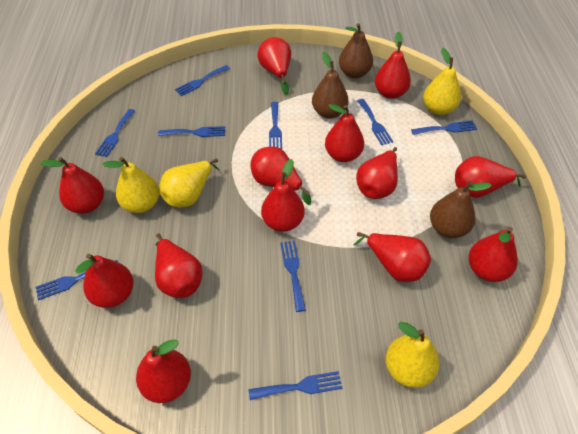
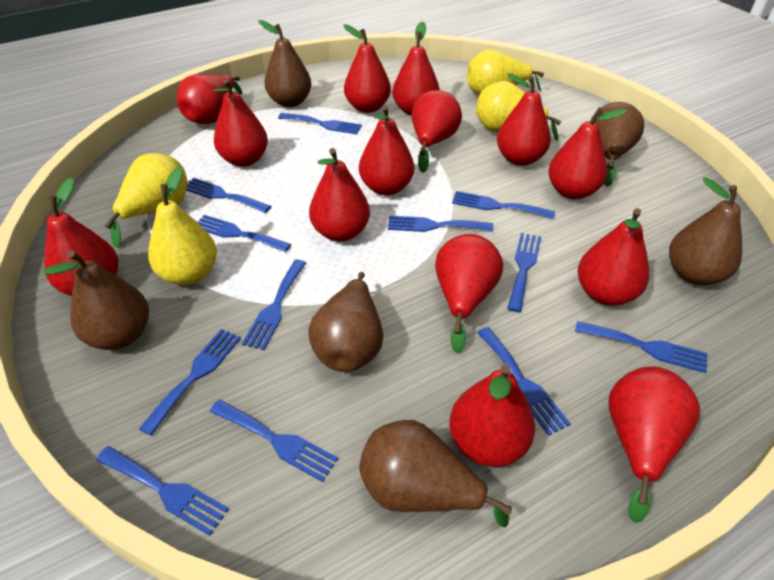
blue fork: 9 -> 12
brown pear: 3 -> 6
red pear: 13 -> 14

